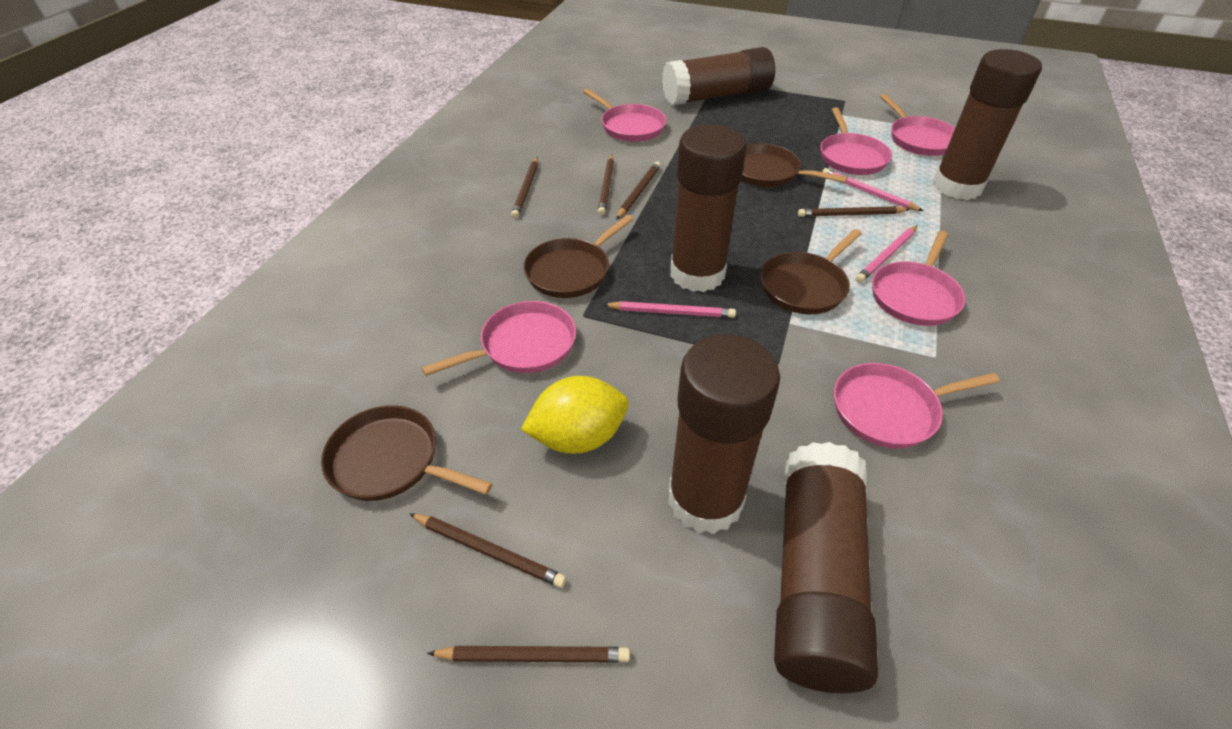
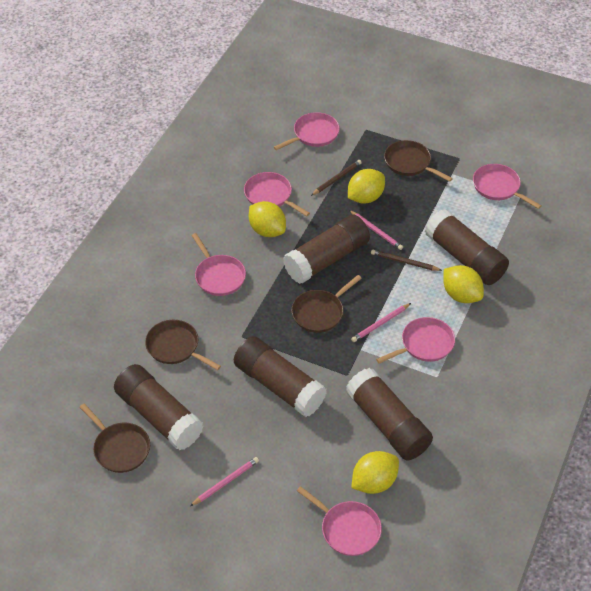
brown pencil: 6 -> 2
yellow lemon: 1 -> 4

